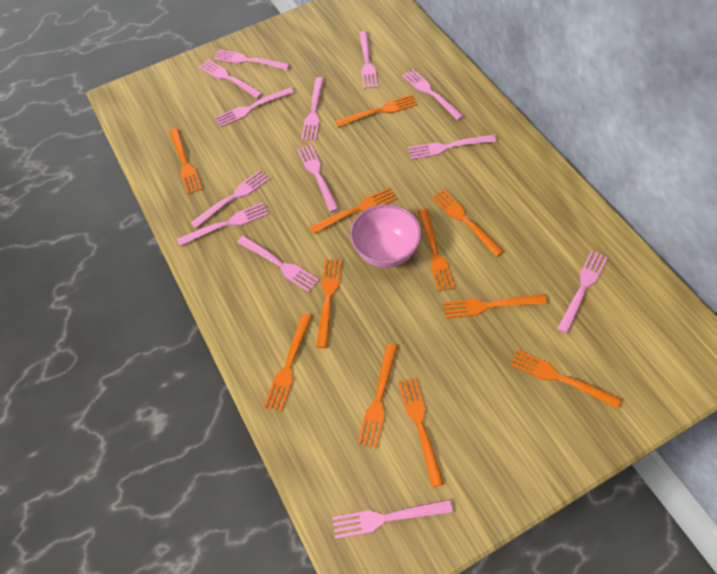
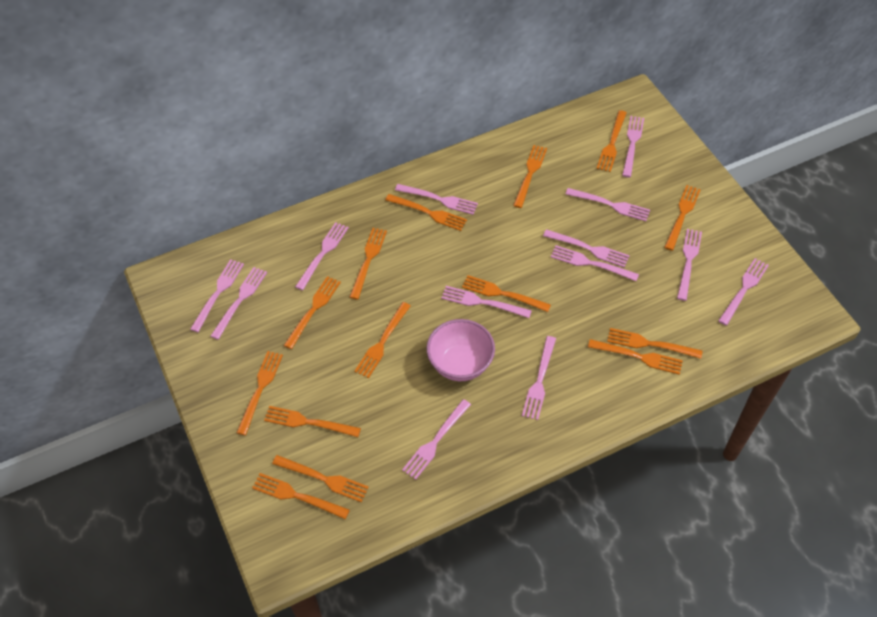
orange fork: 11 -> 14

